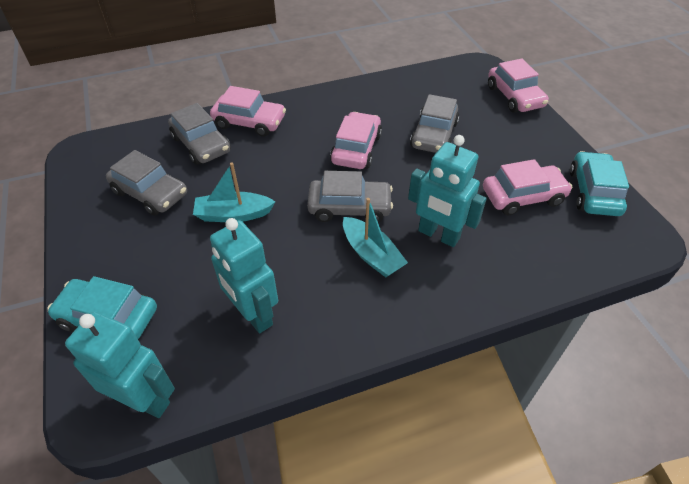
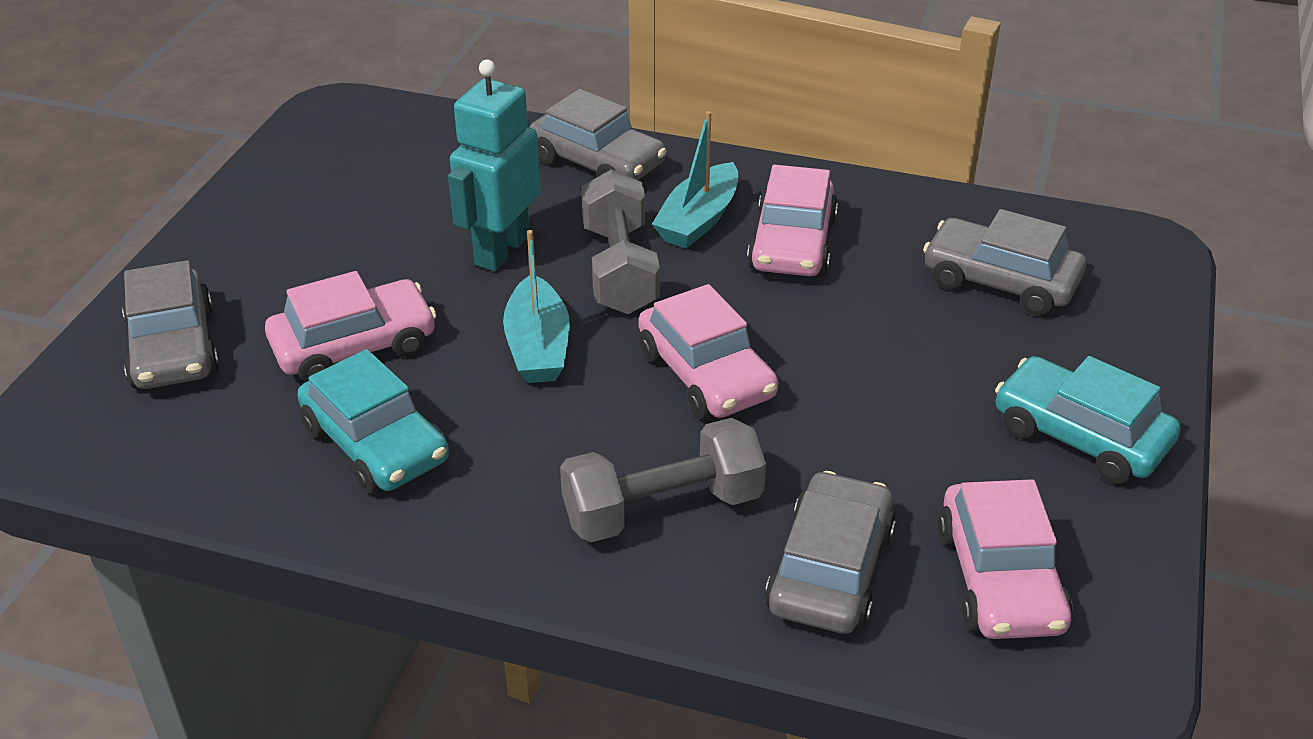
grey dumbbell: 0 -> 2
turquoise robot: 3 -> 1

